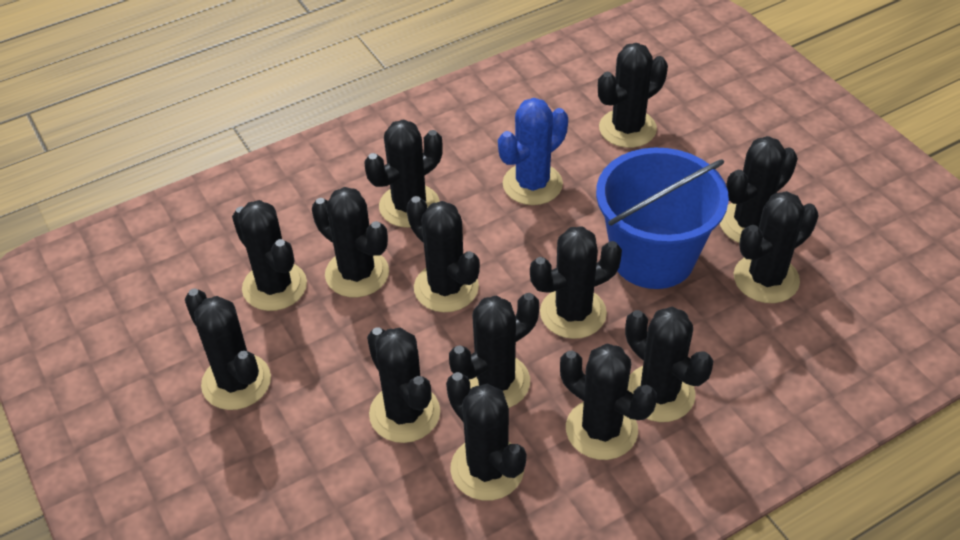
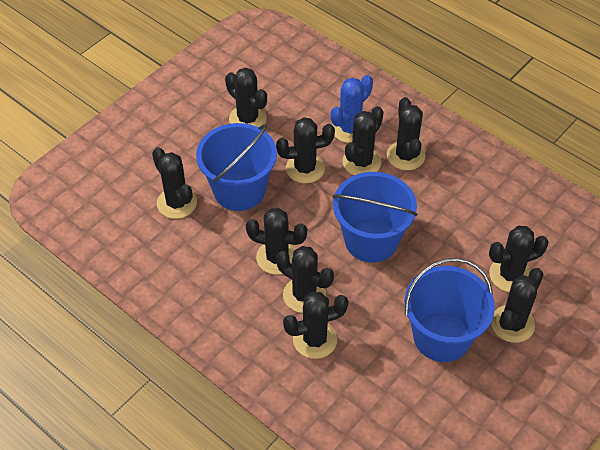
black cactus: 14 -> 10
blue bucket: 1 -> 3

